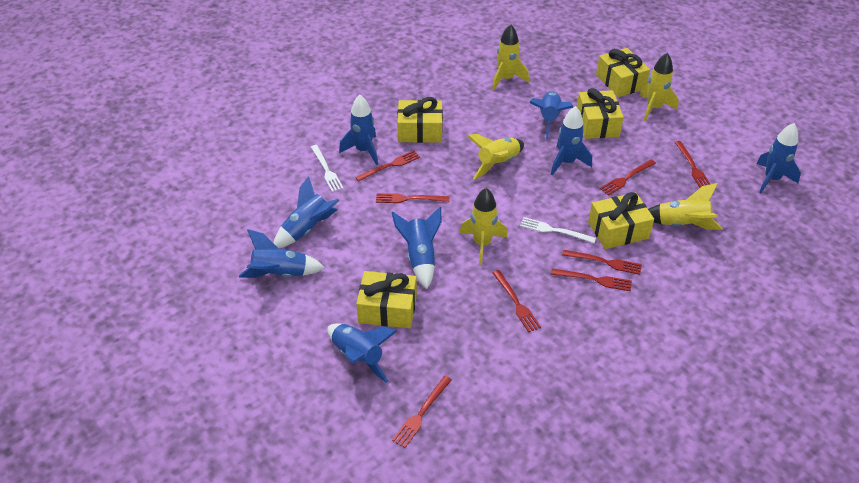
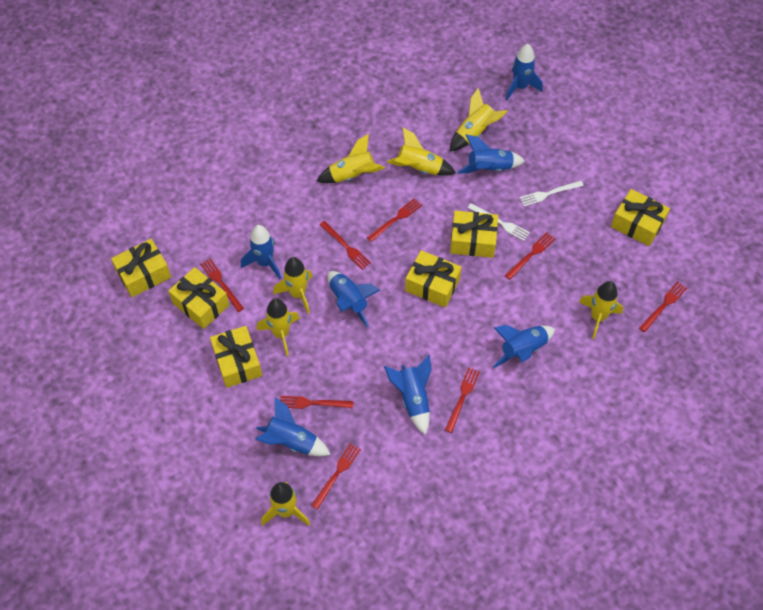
blue rocket: 8 -> 7
yellow gift: 5 -> 6
yellow rocket: 5 -> 7

